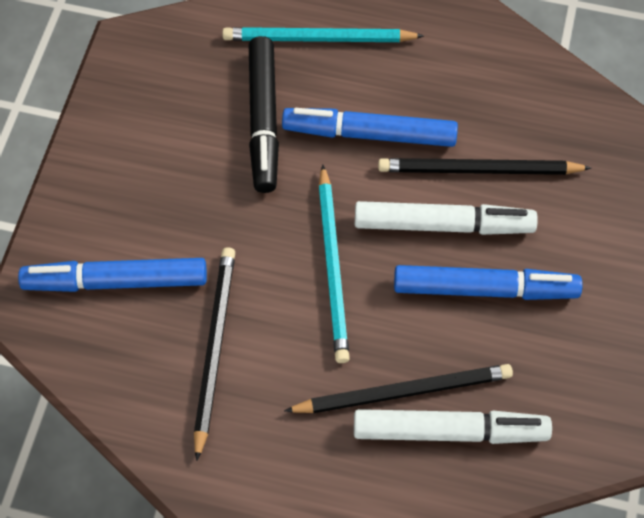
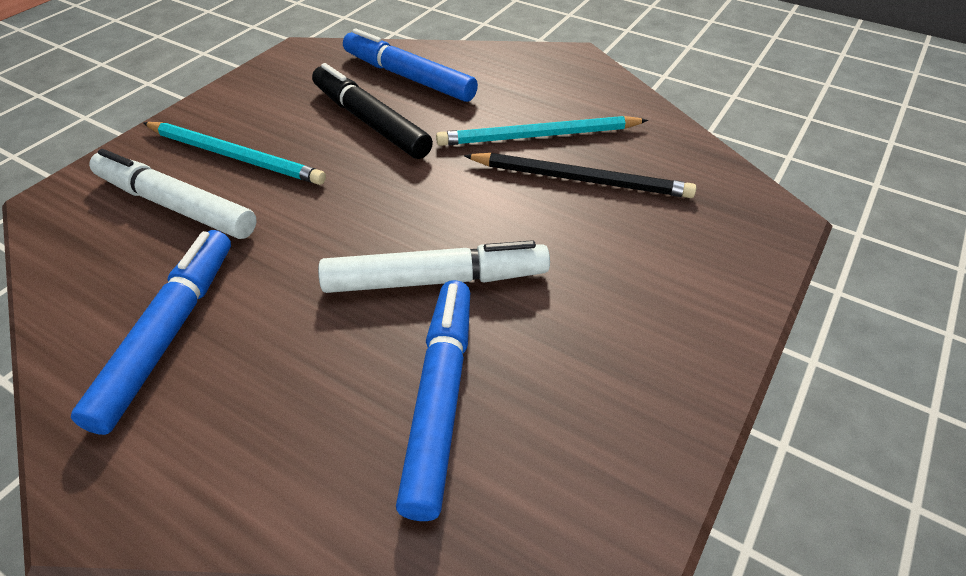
black pencil: 3 -> 1

